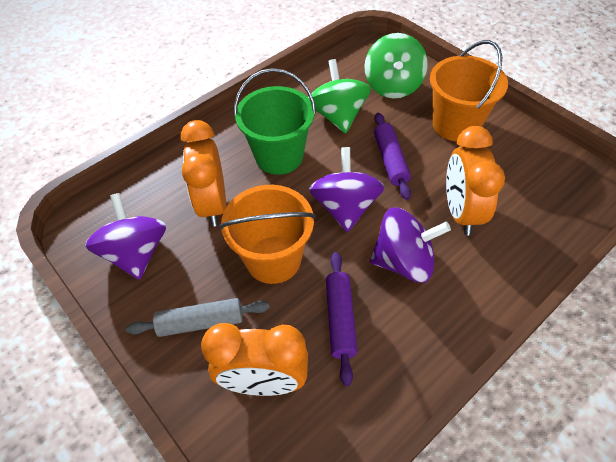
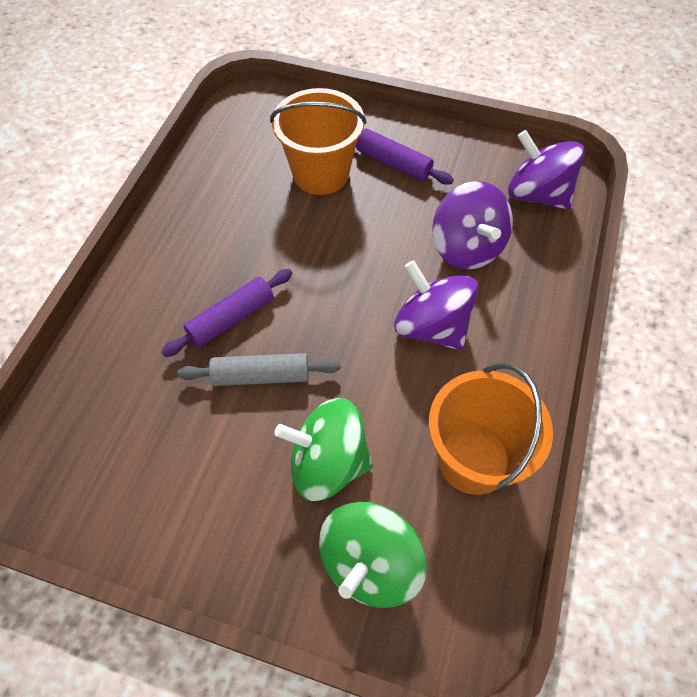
green bucket: 1 -> 0
orange clock: 3 -> 0

